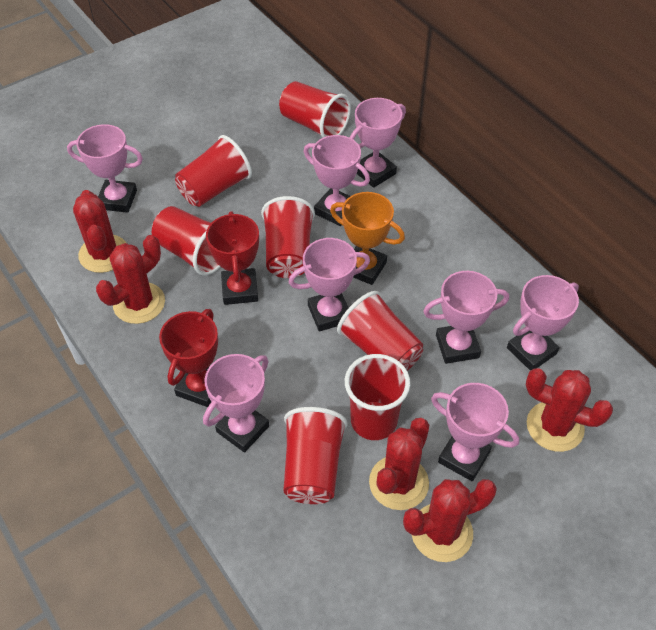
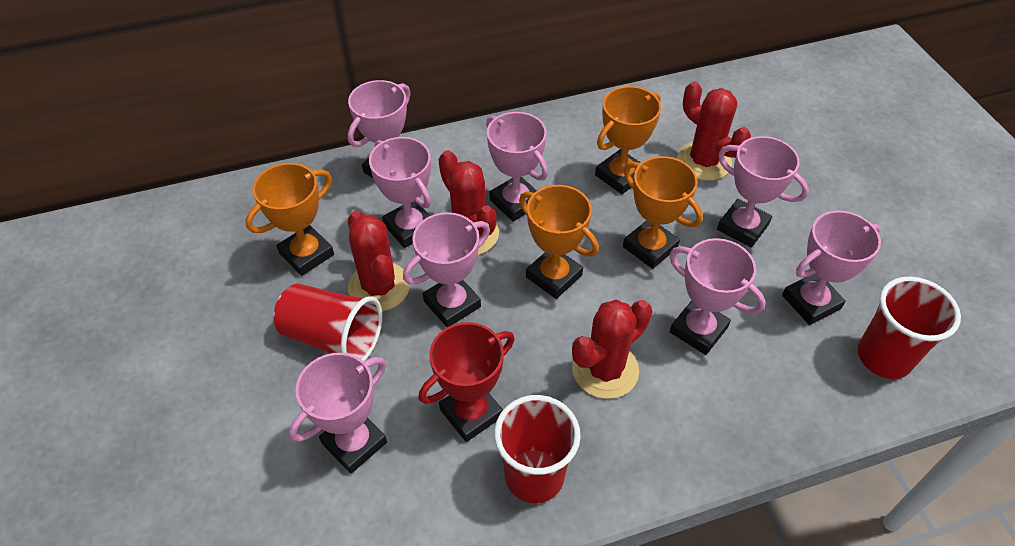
orange trophy: 1 -> 4
red cactus: 5 -> 4
red cup: 7 -> 3
red trophy: 2 -> 1

